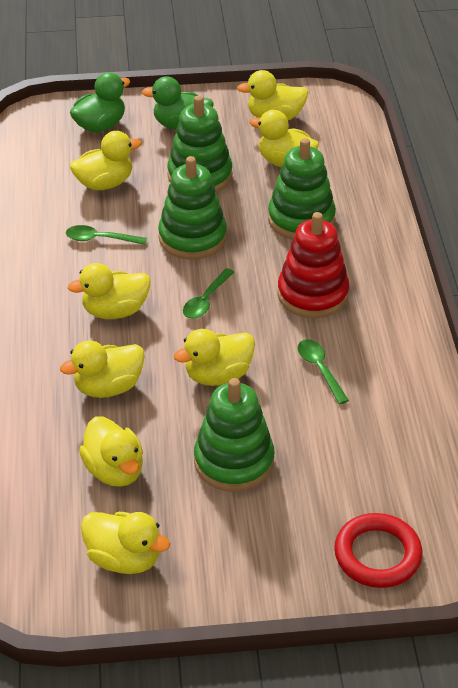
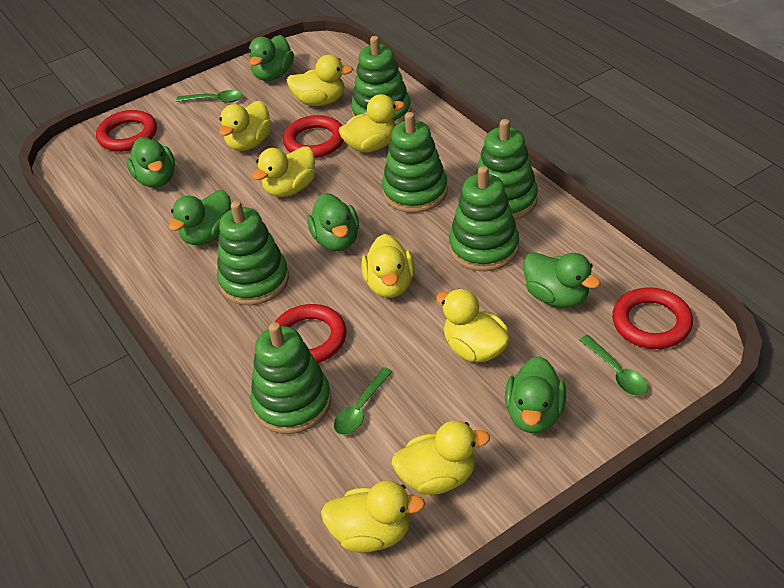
green duck: 2 -> 6
green stacking toy: 4 -> 6
red ring: 1 -> 4
red stacking toy: 1 -> 0

